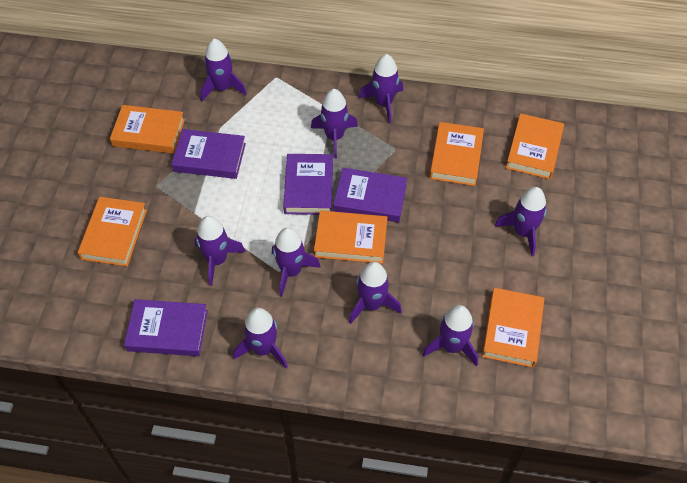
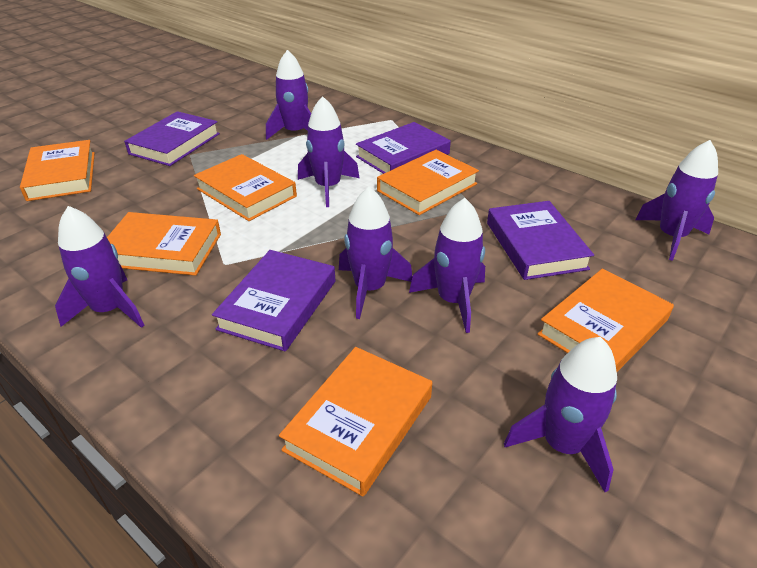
purple rocket: 9 -> 7

